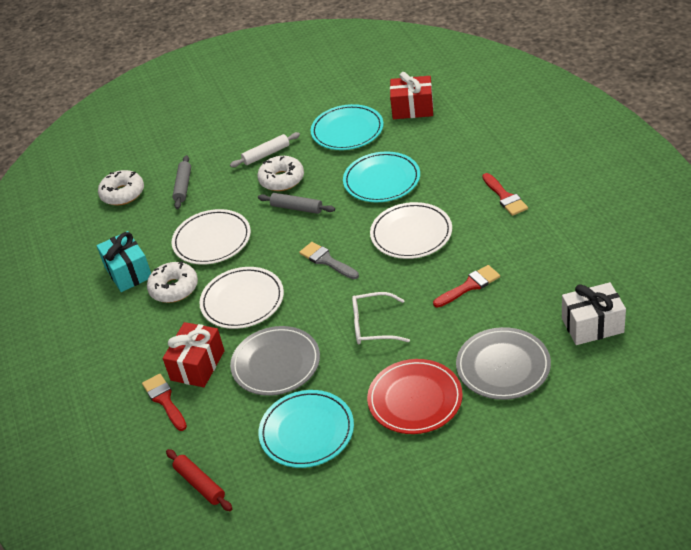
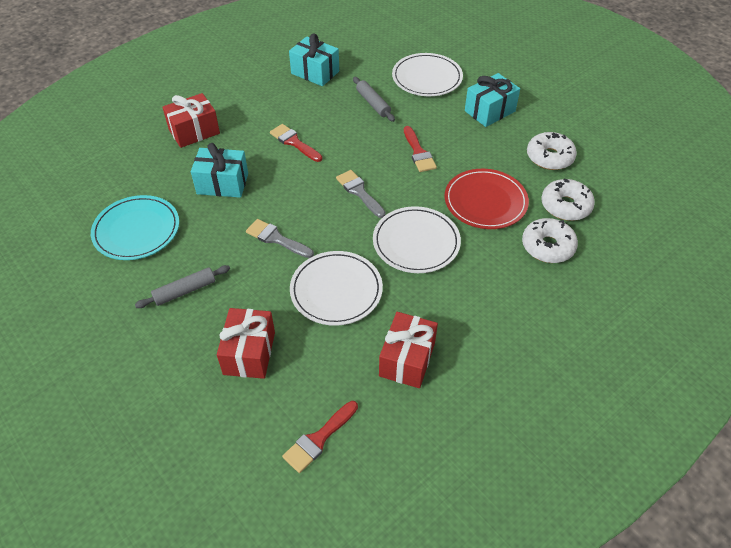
grey brush: 1 -> 2
grey plate: 2 -> 0
red gift: 2 -> 3
red rolling pin: 1 -> 0
turquoise gift: 1 -> 3
turquoise plate: 3 -> 1
white gift: 1 -> 0
white glasses: 1 -> 0
white rolling pin: 1 -> 0

